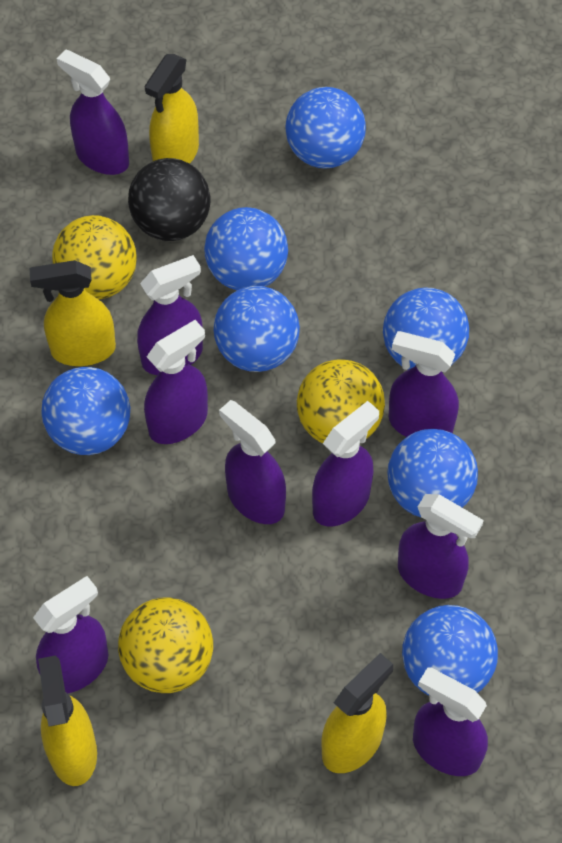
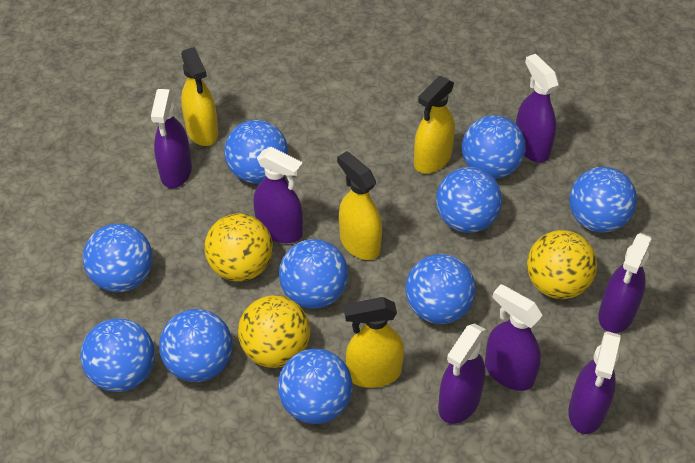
black ball: 1 -> 0
blue ball: 7 -> 10
purple spray bottle: 9 -> 7

